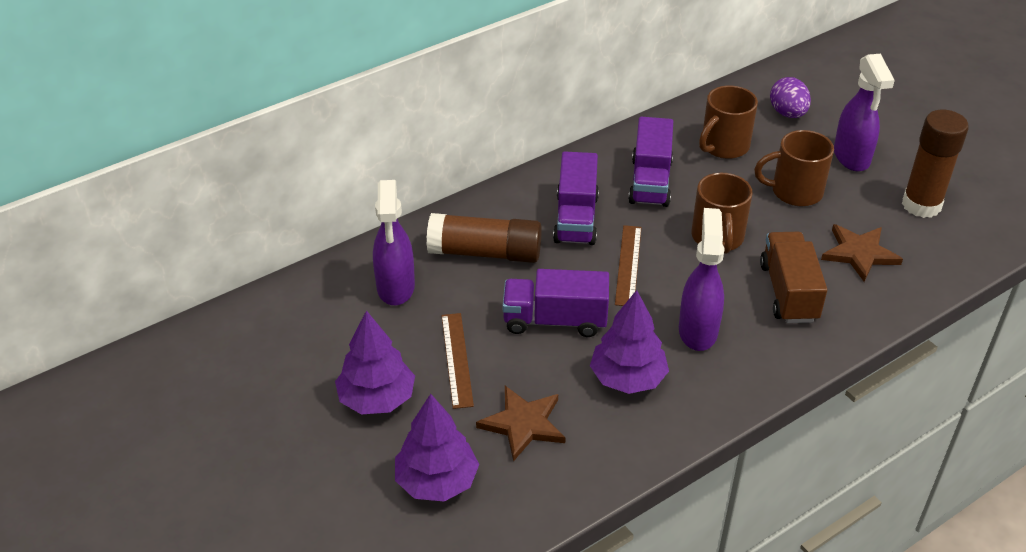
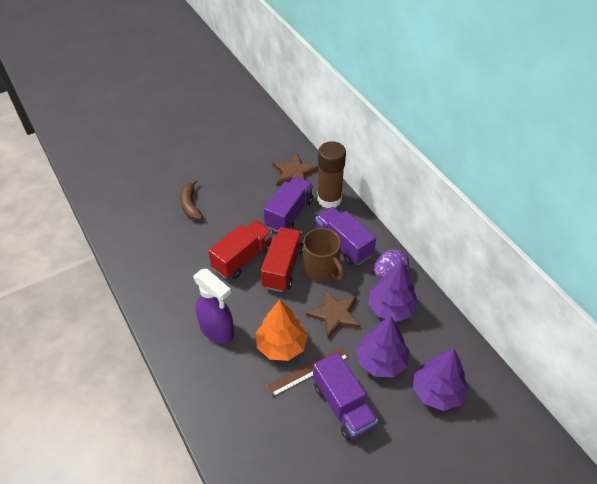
brown banana: 0 -> 1
brown glue stick: 2 -> 1
brown mug: 3 -> 1
brown ruler: 2 -> 1
brown truck: 1 -> 0
orange tree: 0 -> 1
purple spray bottle: 3 -> 1
red truck: 0 -> 2

